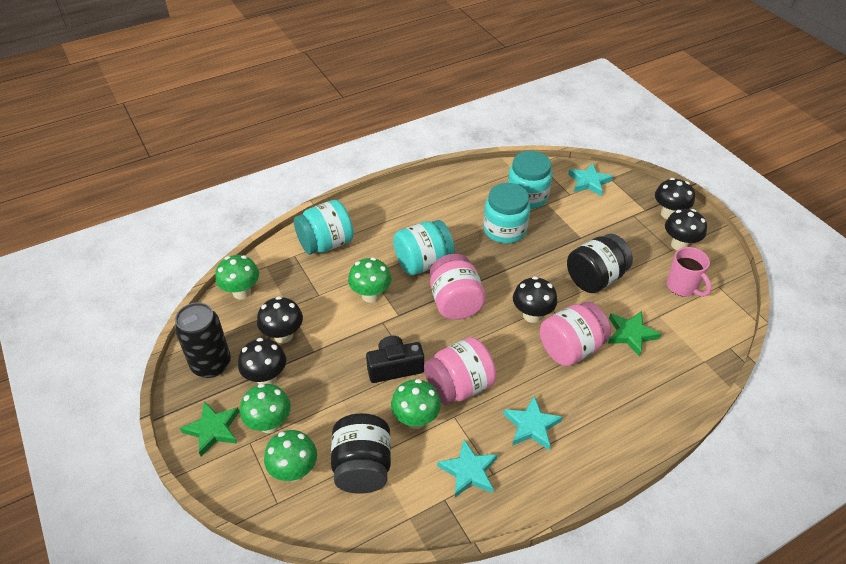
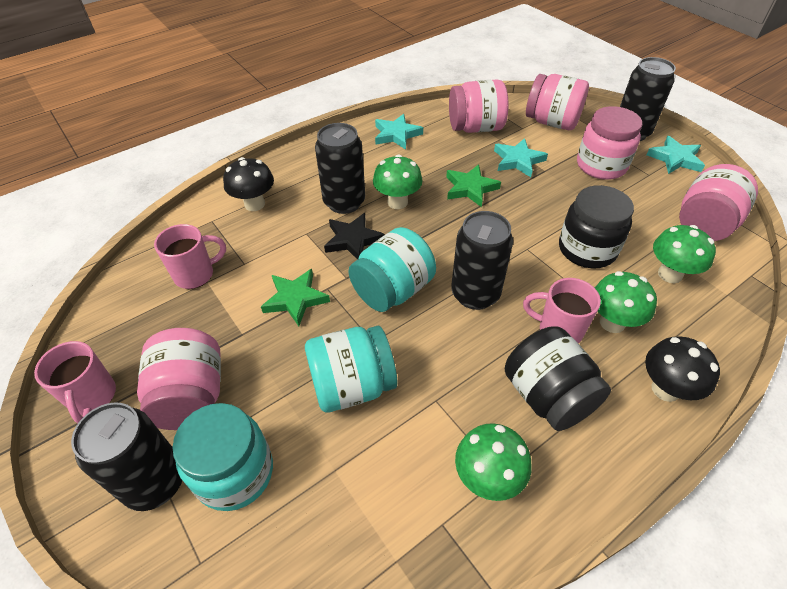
black camera: 1 -> 0
black can: 1 -> 4
black mushroom: 5 -> 2
black star: 0 -> 1
green mushroom: 5 -> 4
pink jar: 3 -> 5
pink mug: 1 -> 3
turquoise jar: 4 -> 3

